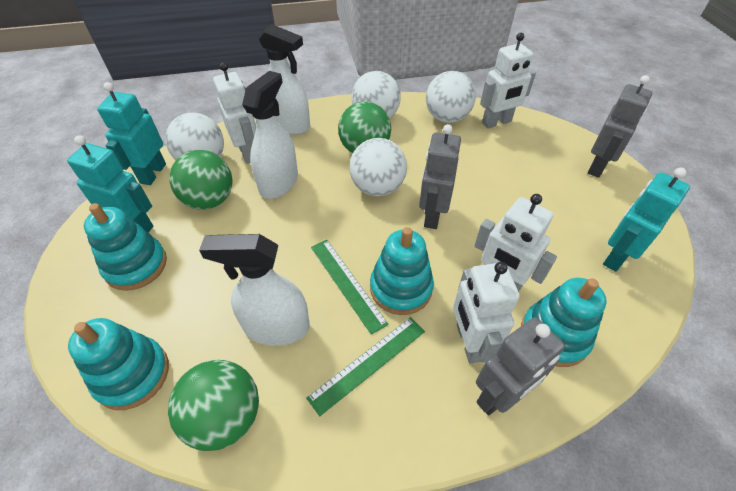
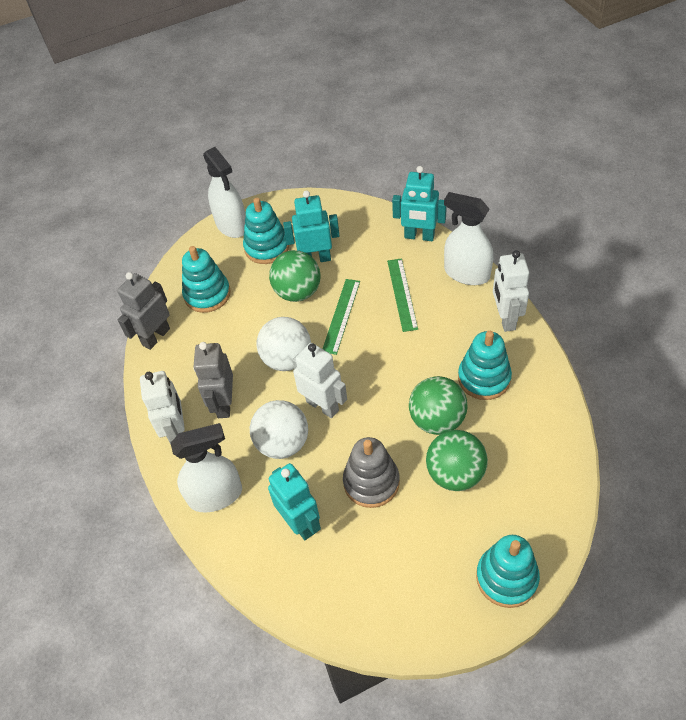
grey robot: 3 -> 2
grey stacking toy: 0 -> 1
white ball: 4 -> 2
white robot: 4 -> 3

